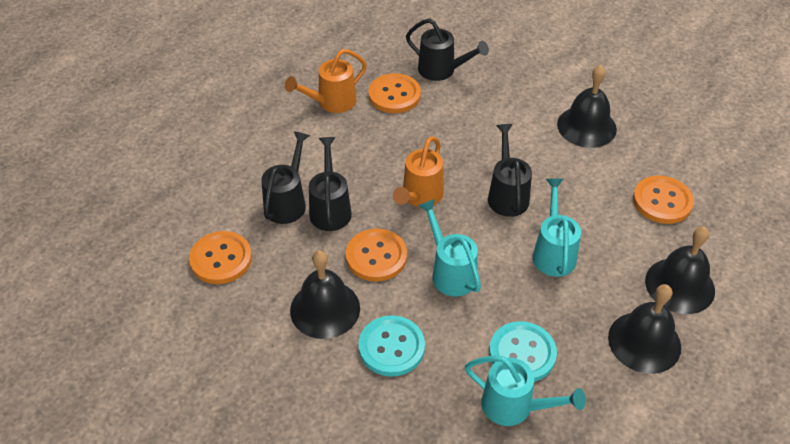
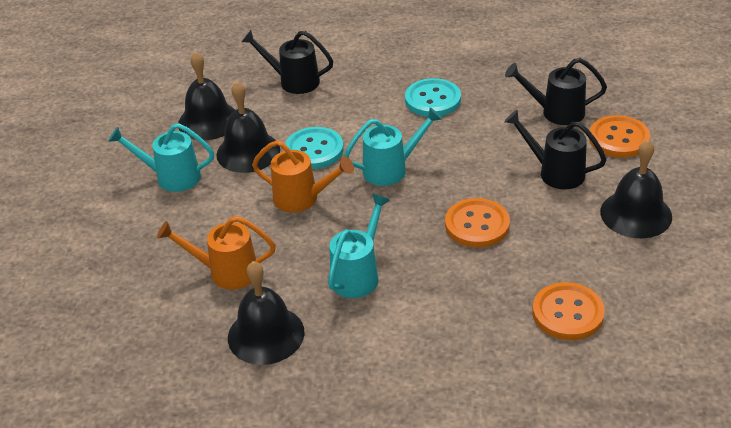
black watering can: 4 -> 3
orange button: 4 -> 3

